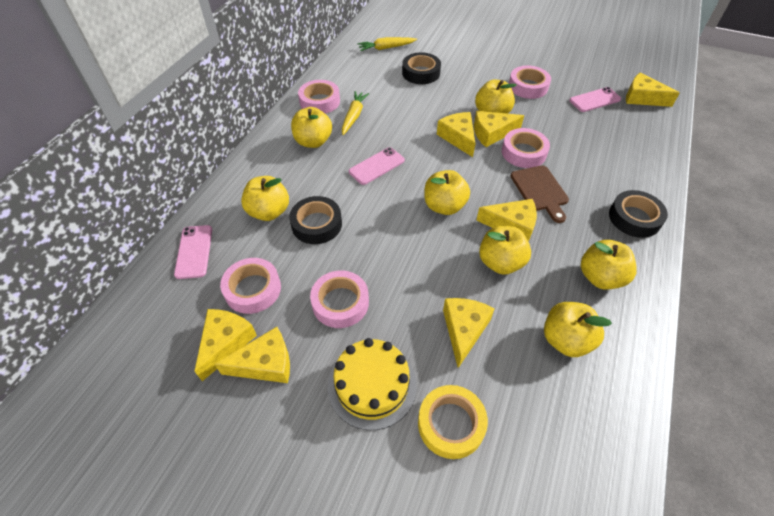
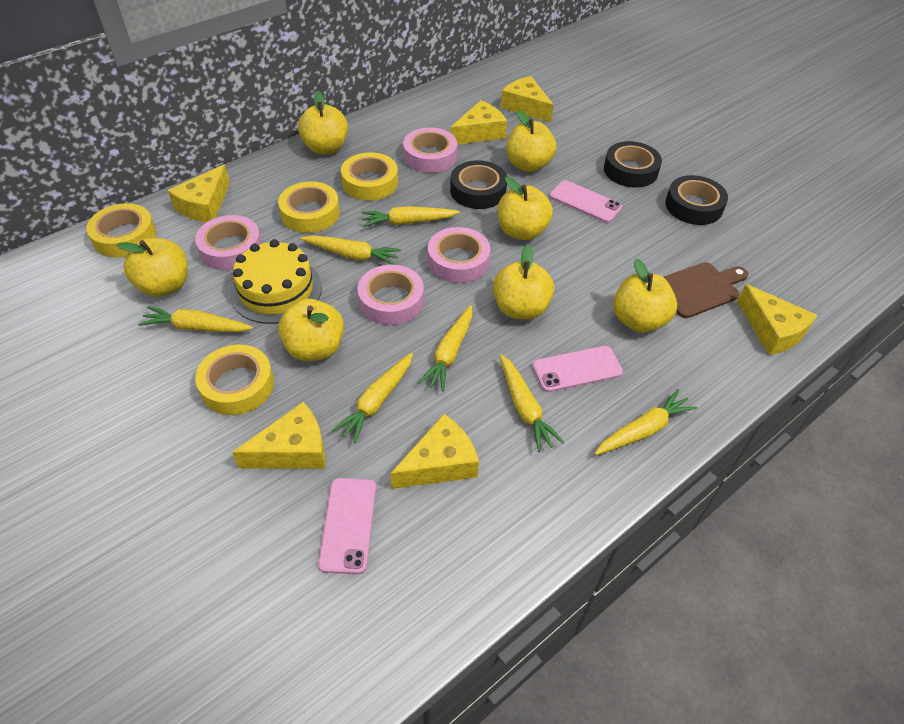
pink tape: 5 -> 4
yellow carrot: 2 -> 7
yellow cheese: 7 -> 6
yellow tape: 1 -> 4

